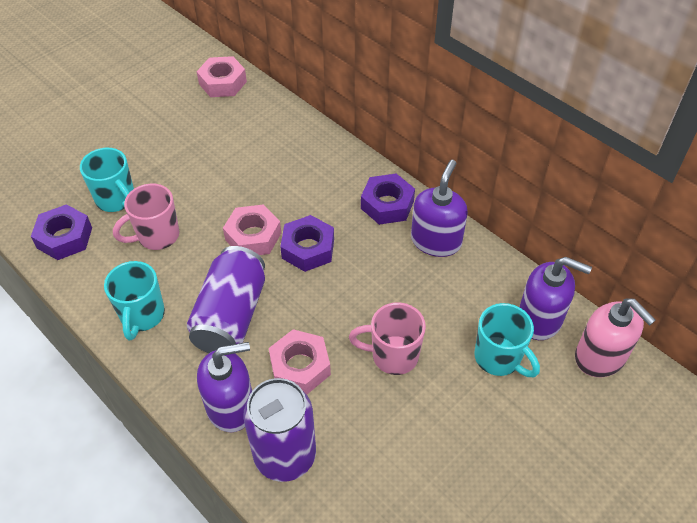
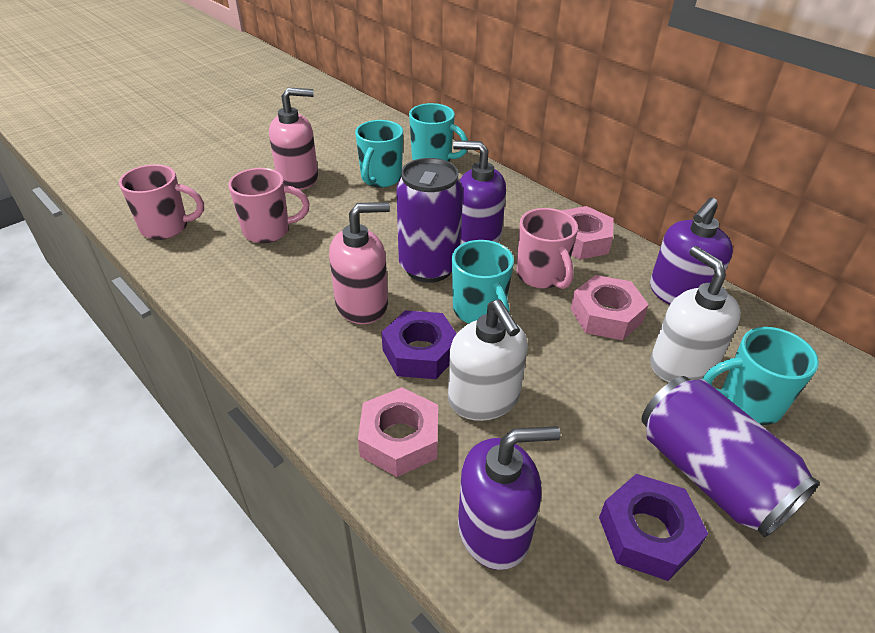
pink mug: 2 -> 3
pink soap dispenser: 1 -> 2
purple nut: 3 -> 2
turquoise mug: 3 -> 4
white soap dispenser: 0 -> 2

